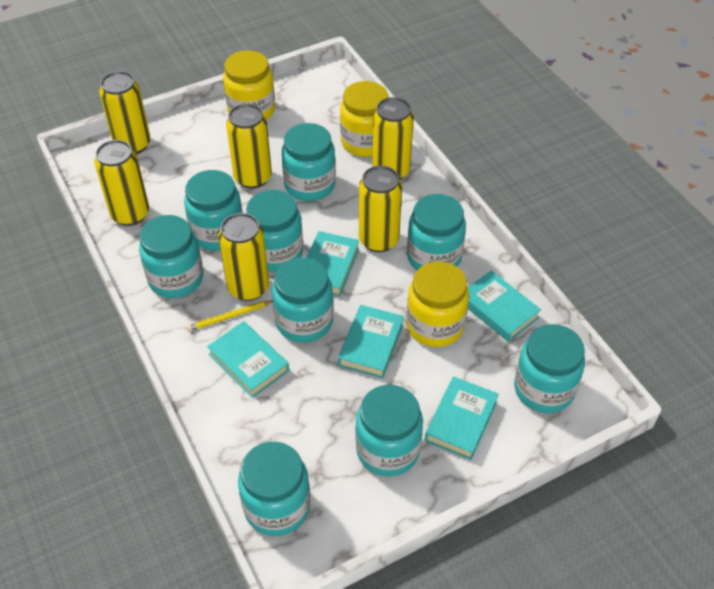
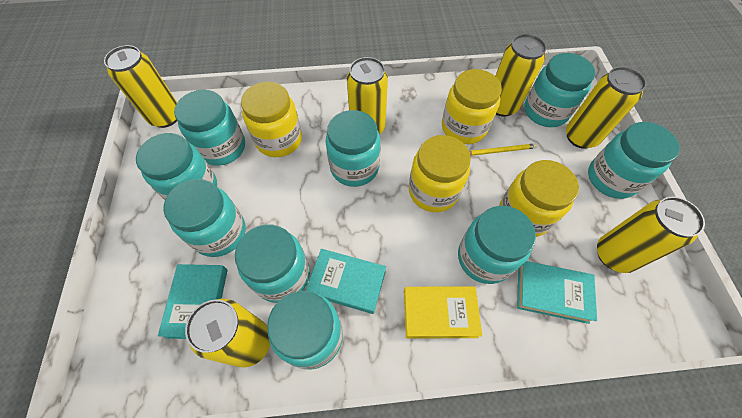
turquoise book: 5 -> 3
yellow book: 0 -> 1
yellow jar: 3 -> 4

